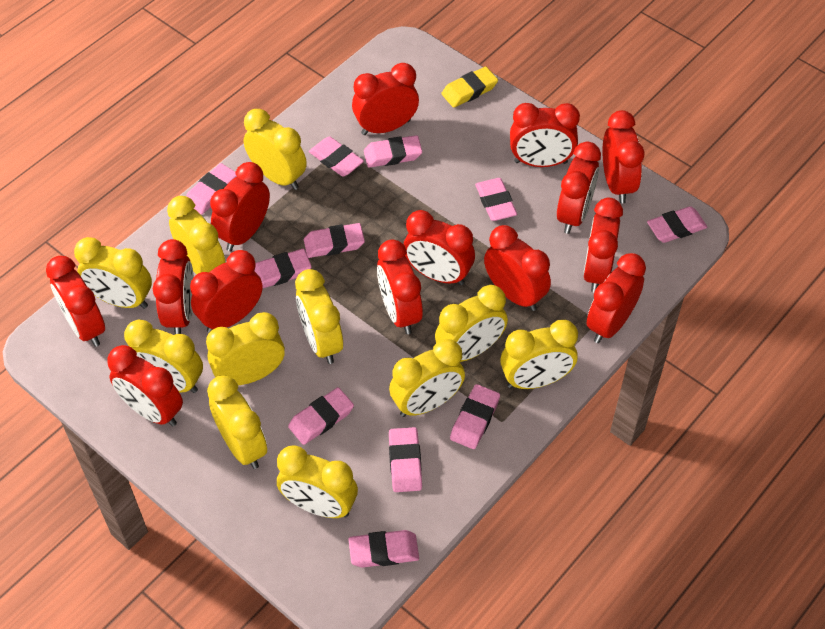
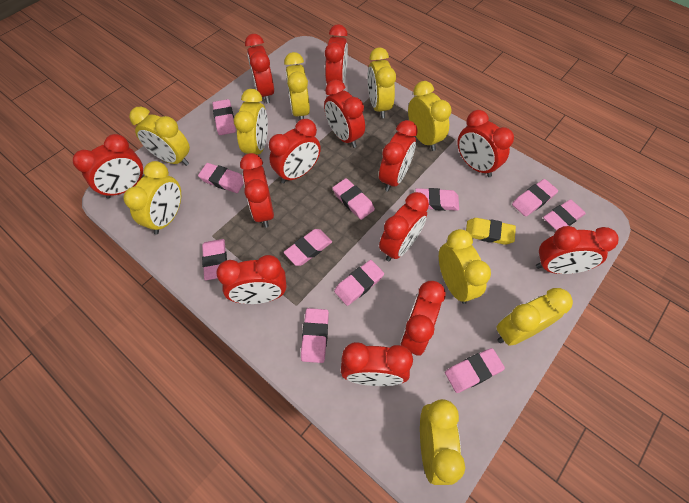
red clock: 14 -> 13
yellow clock: 11 -> 9

